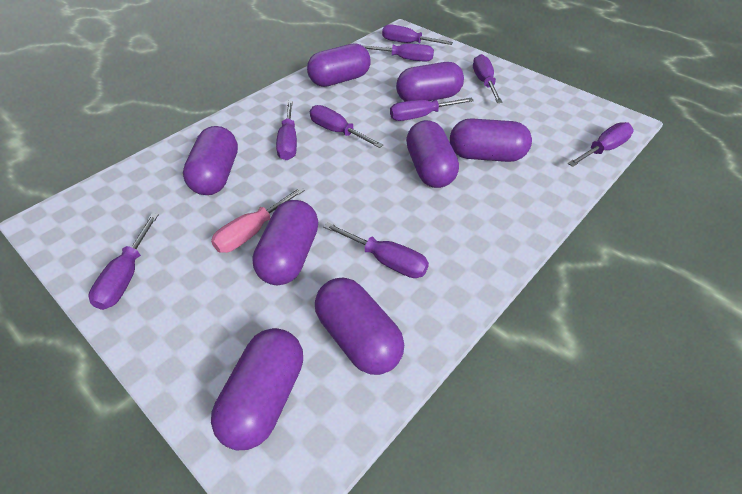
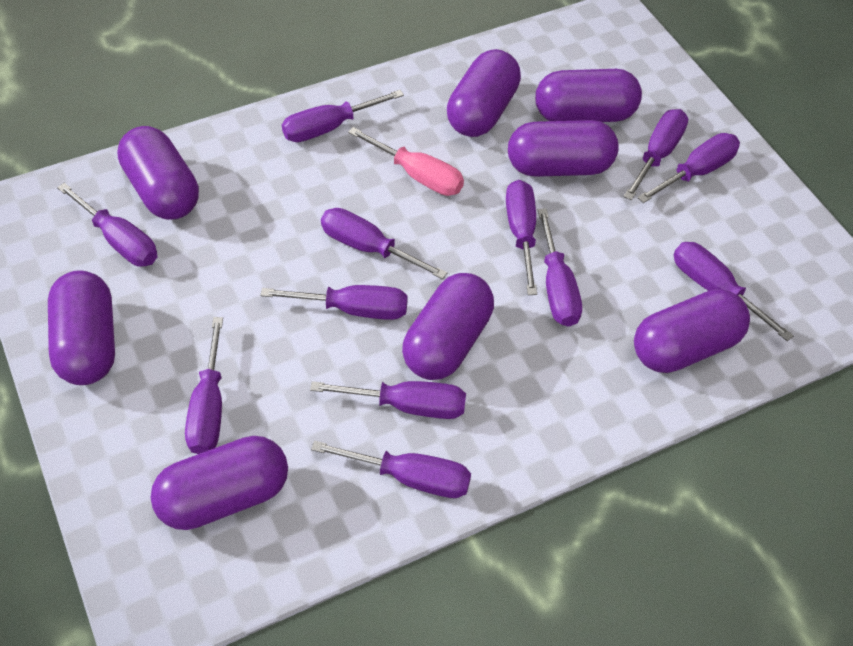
purple screwdriver: 9 -> 12

